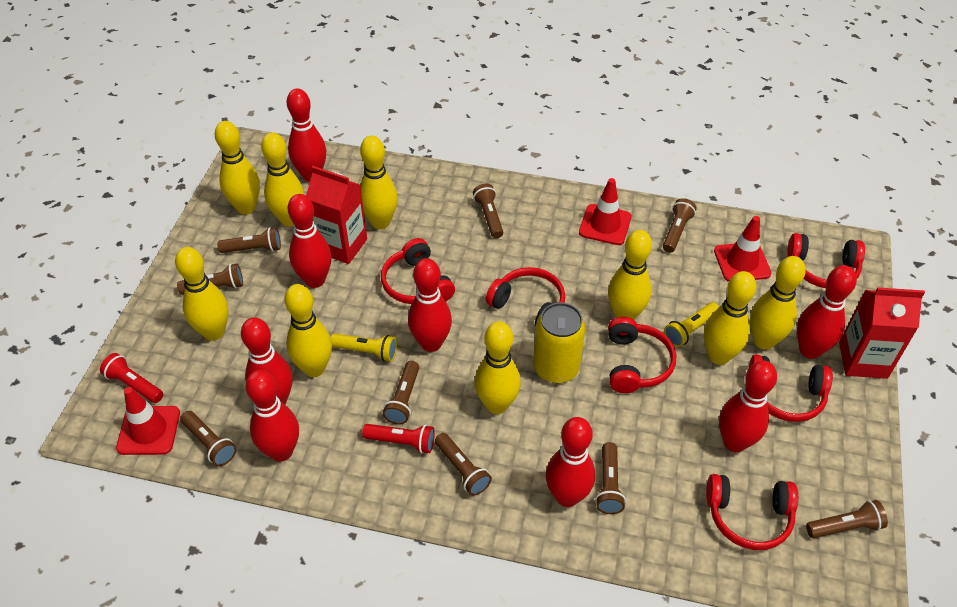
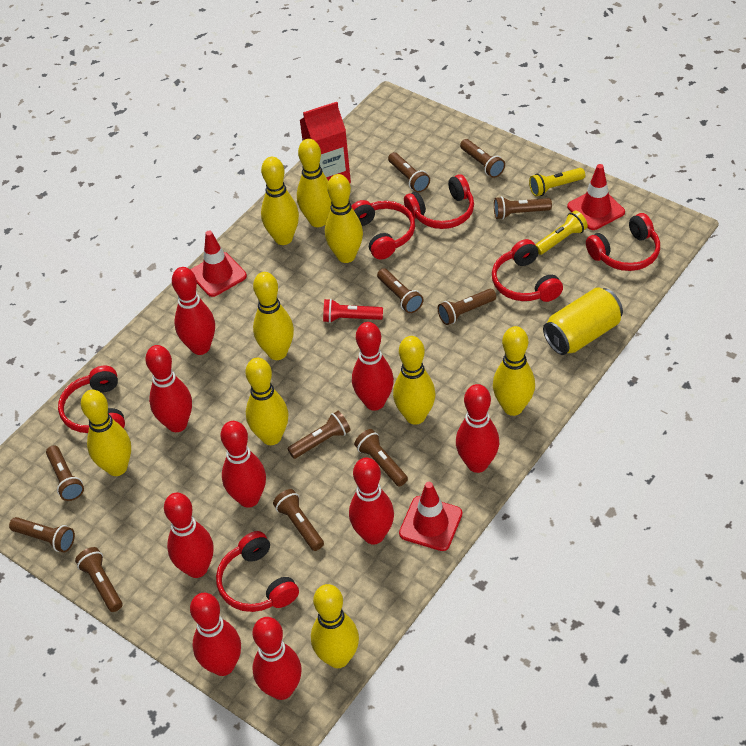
brown flashlight: 9 -> 11
red bowling pin: 8 -> 9
red carton: 2 -> 1
red flashlight: 2 -> 1

